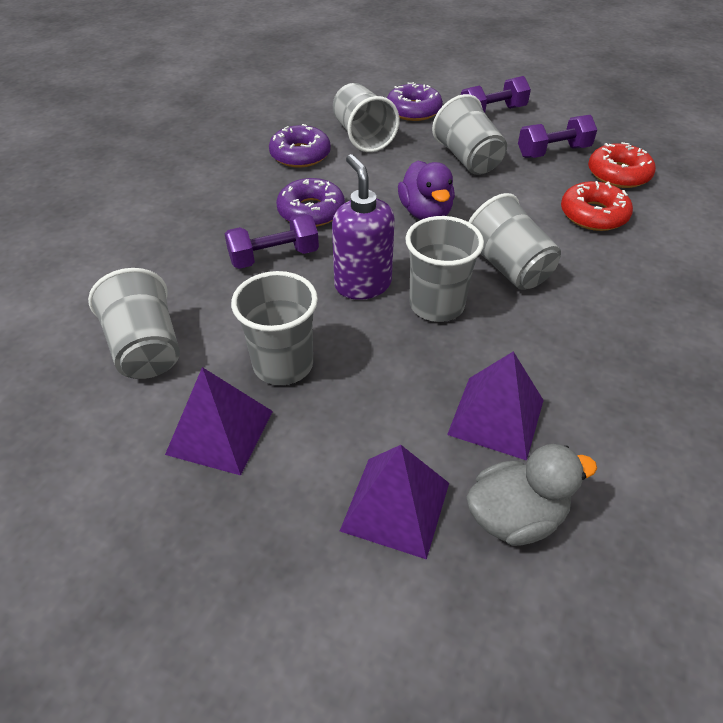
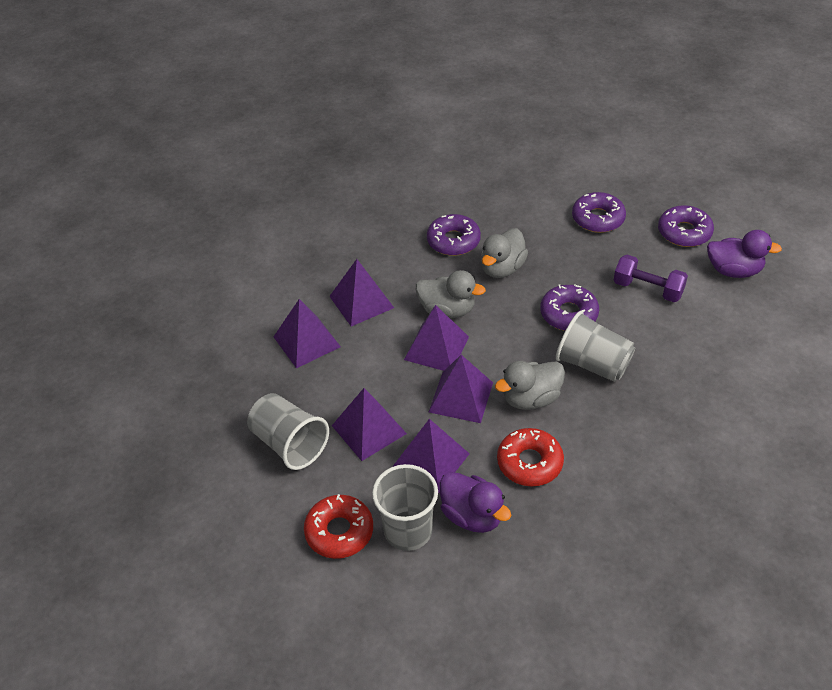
grey cup: 6 -> 3
grey duck: 1 -> 3
purple donut: 3 -> 4
purple duck: 1 -> 2
purple dumbbell: 3 -> 1
purple pyramid: 3 -> 6
purple soap dispenser: 1 -> 0

